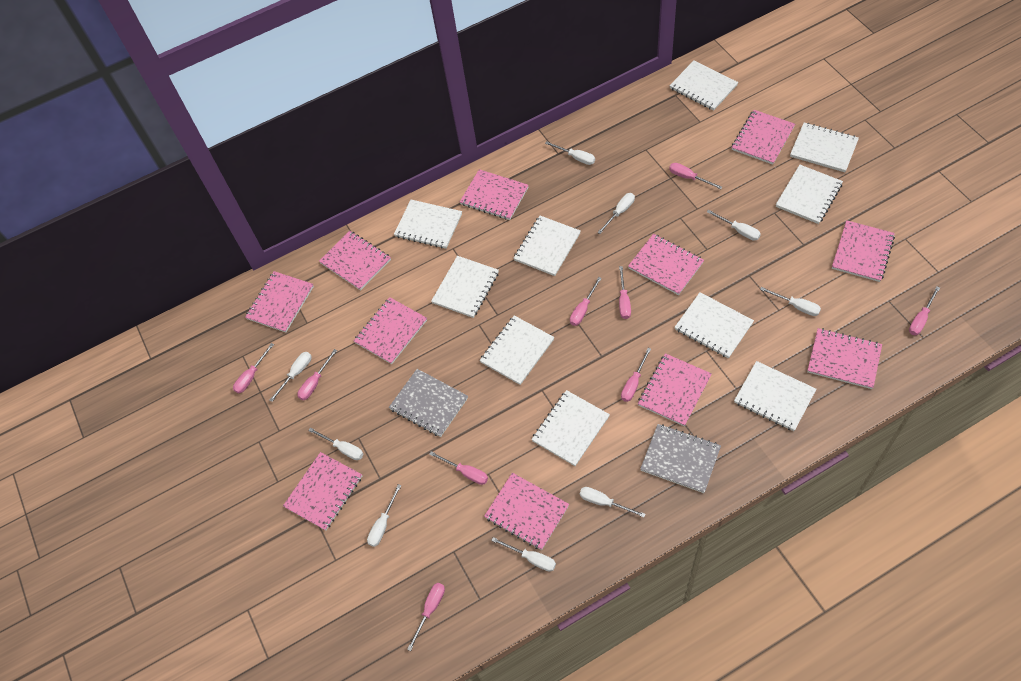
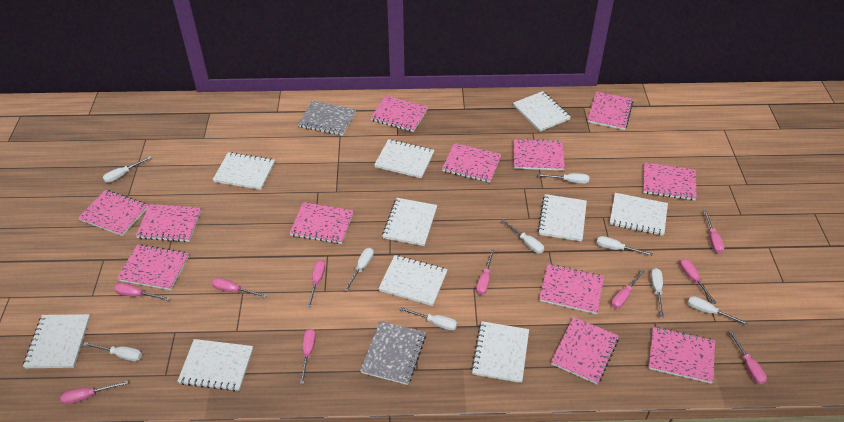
pink notebook: 11 -> 12
pink screwdriver: 9 -> 10

